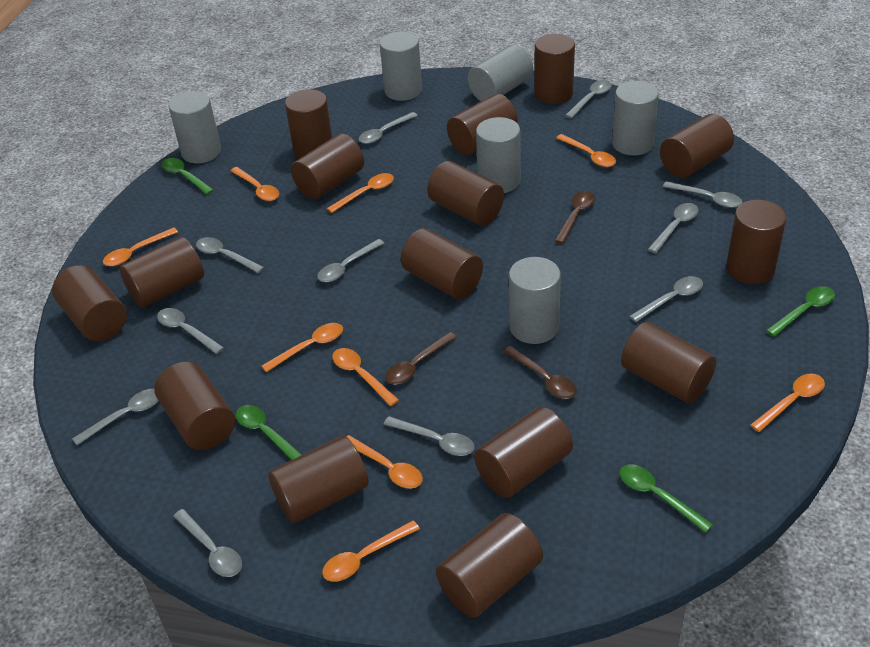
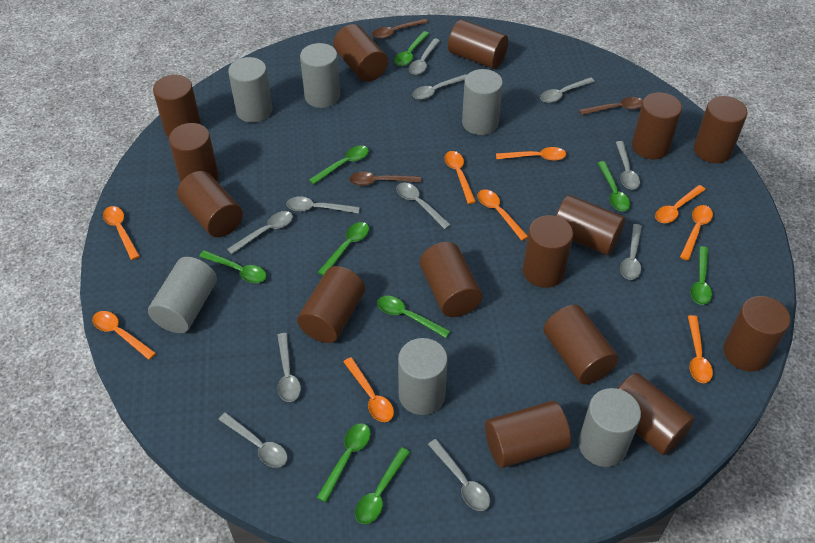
green spoon: 4 -> 9

